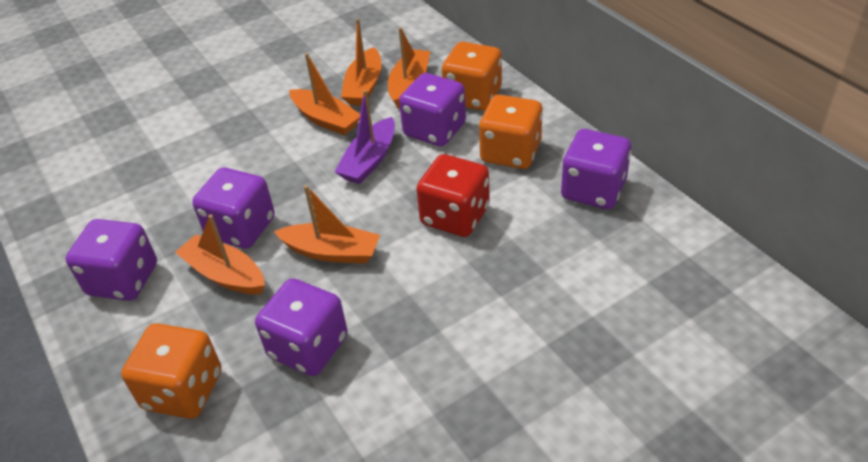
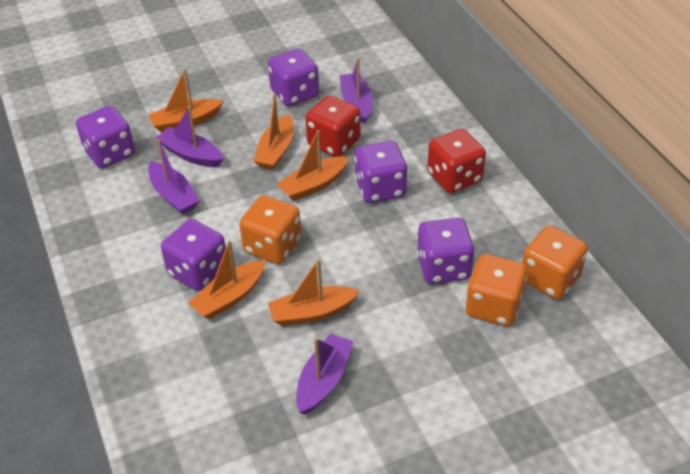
purple boat: 1 -> 4
red dice: 1 -> 2

